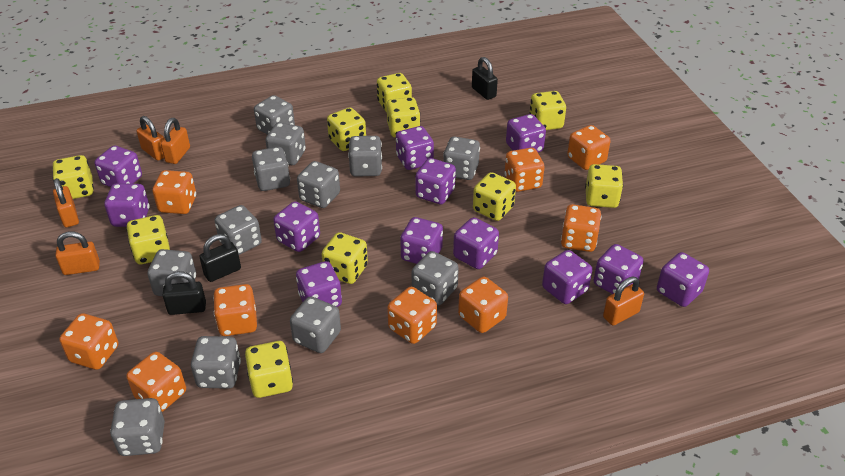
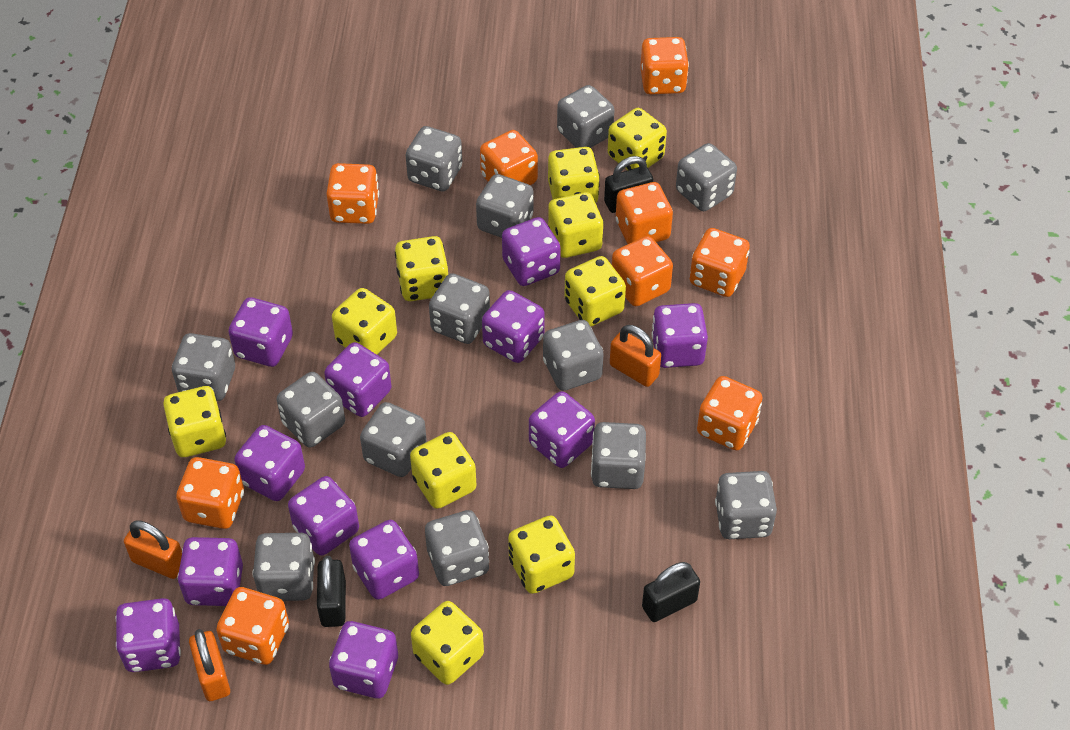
grey dice: 12 -> 13
orange padlock: 5 -> 3

